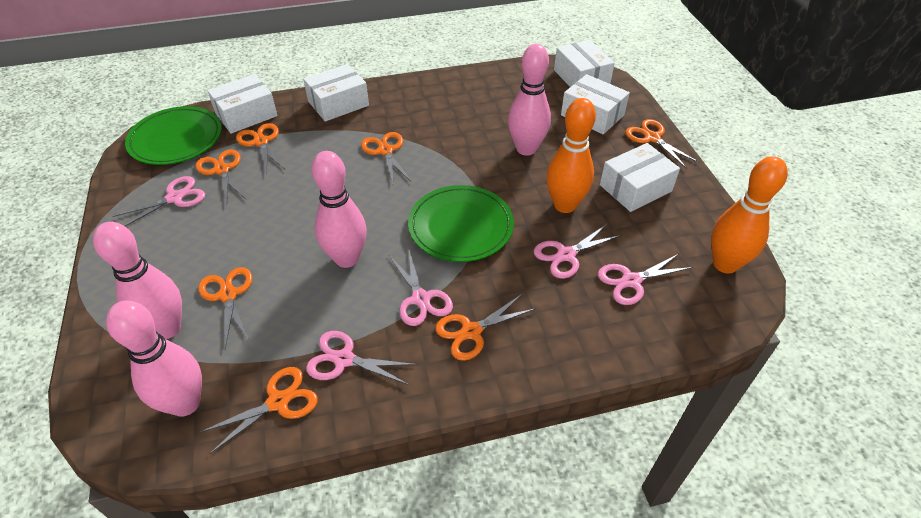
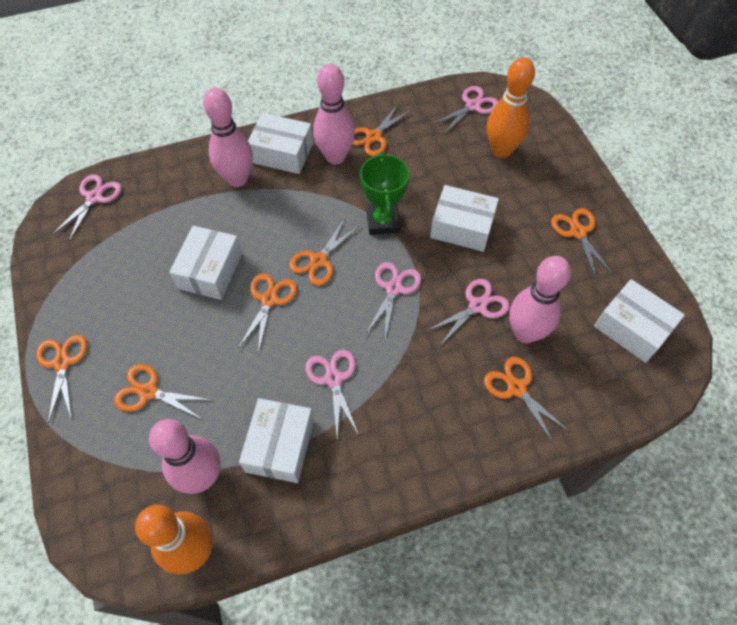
green plate: 2 -> 0
green trophy: 0 -> 1

